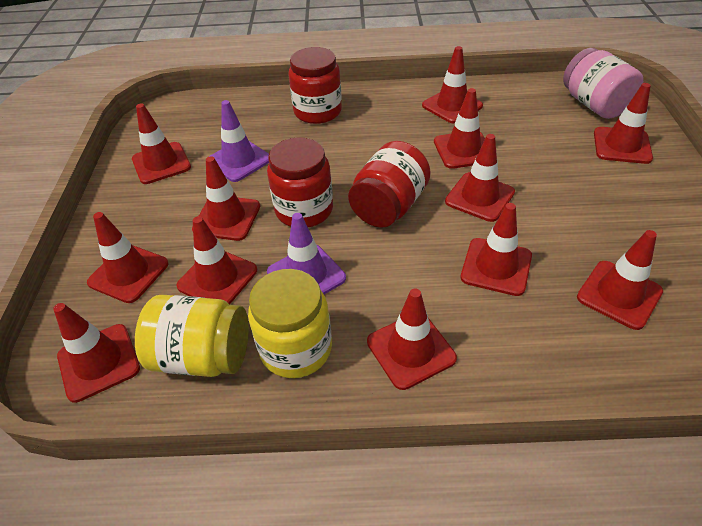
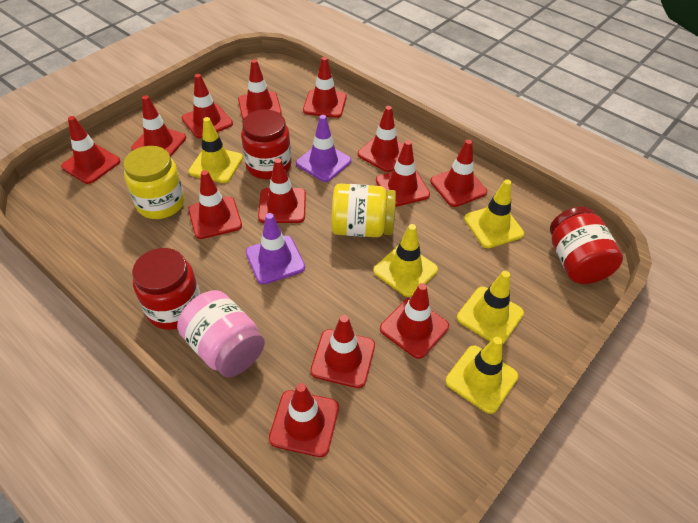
red traffic cone: 12 -> 13
yellow traffic cone: 0 -> 5

